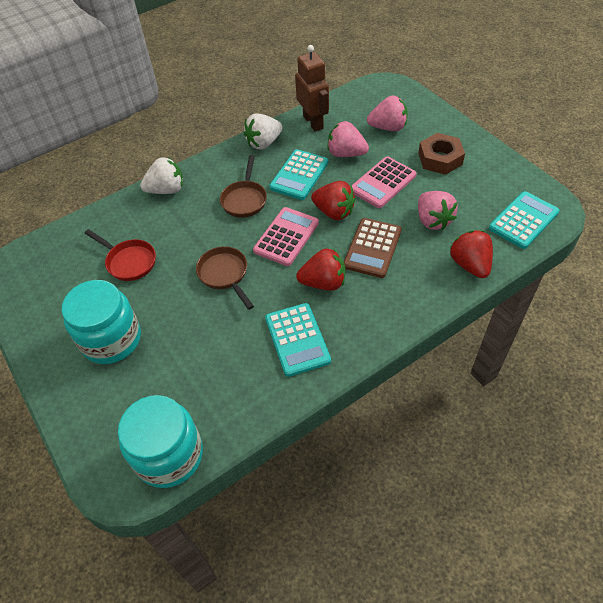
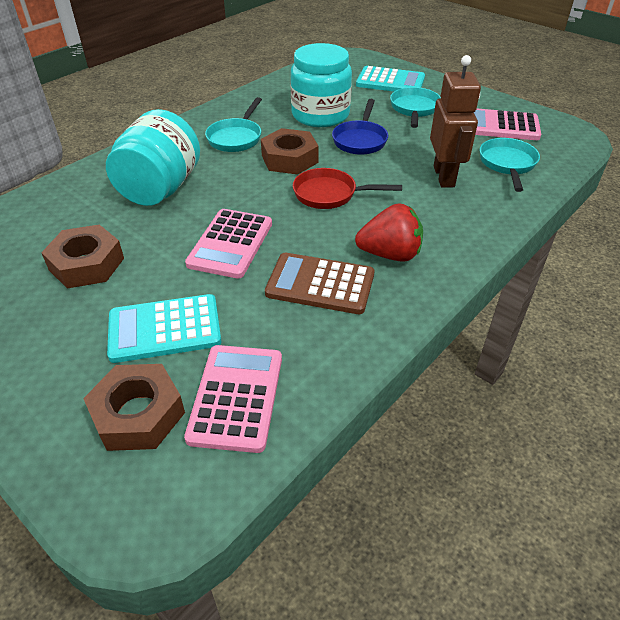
blue pan: 0 -> 1
brown nut: 1 -> 3
brown pan: 2 -> 0
pink calculator: 2 -> 3
pink strawberry: 3 -> 0
red strawberry: 3 -> 1
turquoise calculator: 3 -> 2
turquoise pan: 0 -> 3
white strawberry: 2 -> 0

